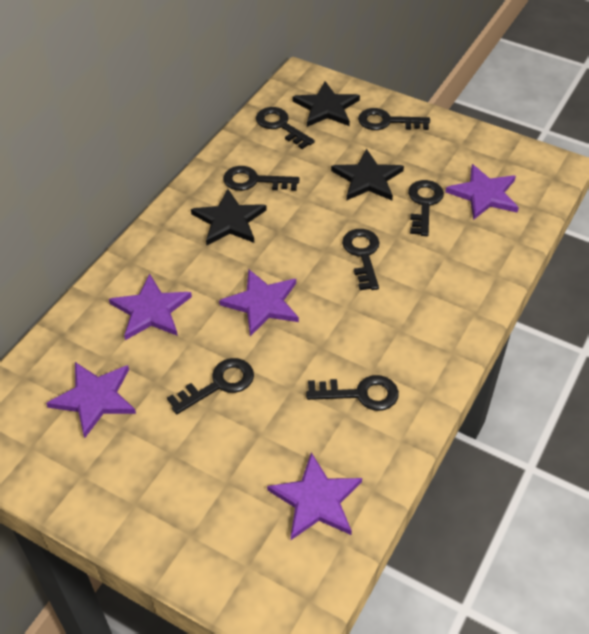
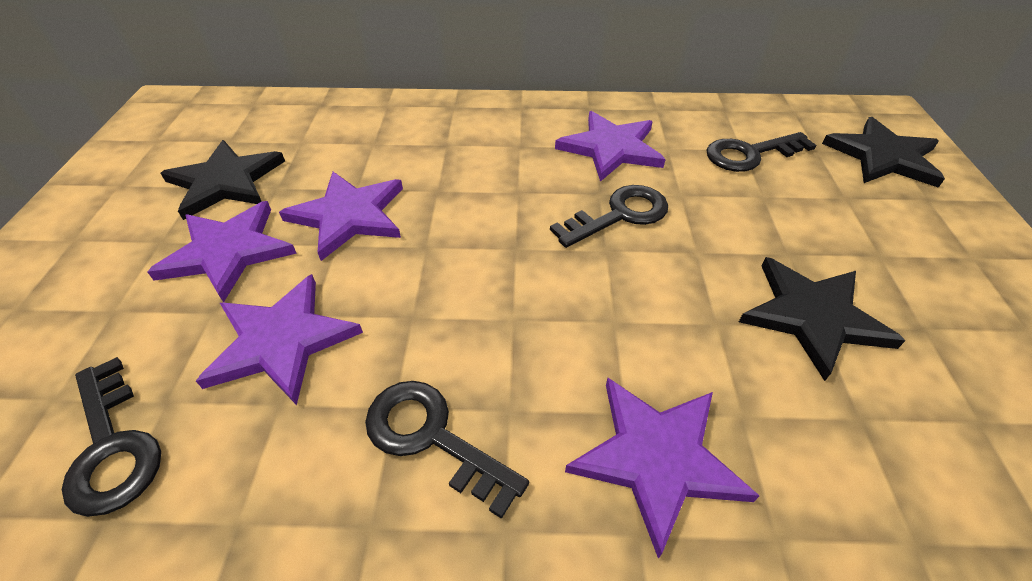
black key: 7 -> 4

